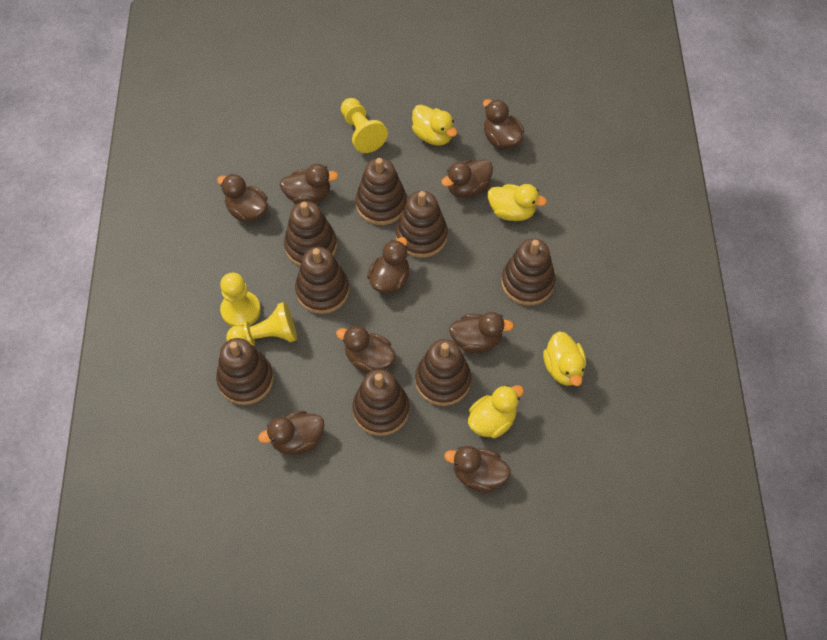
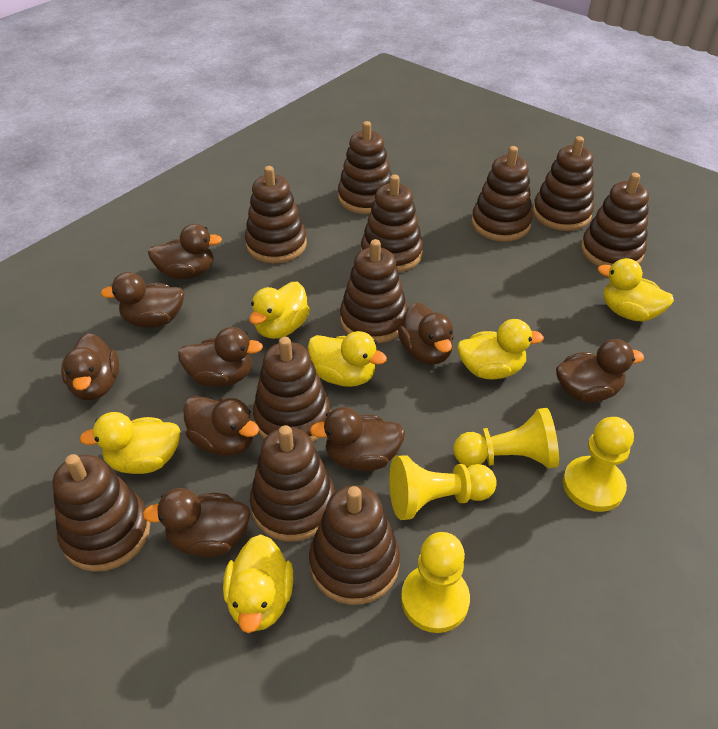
brown stacking toy: 8 -> 11
yellow duck: 4 -> 6
yellow pawn: 3 -> 4

